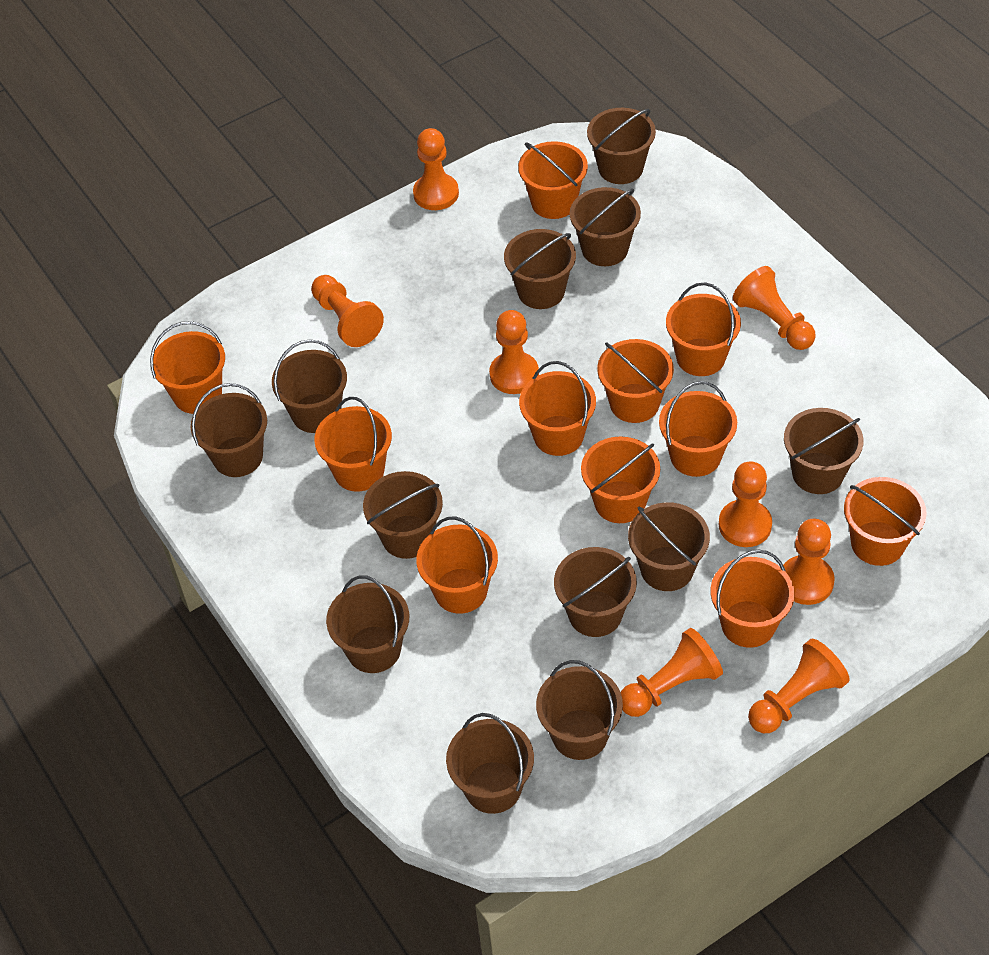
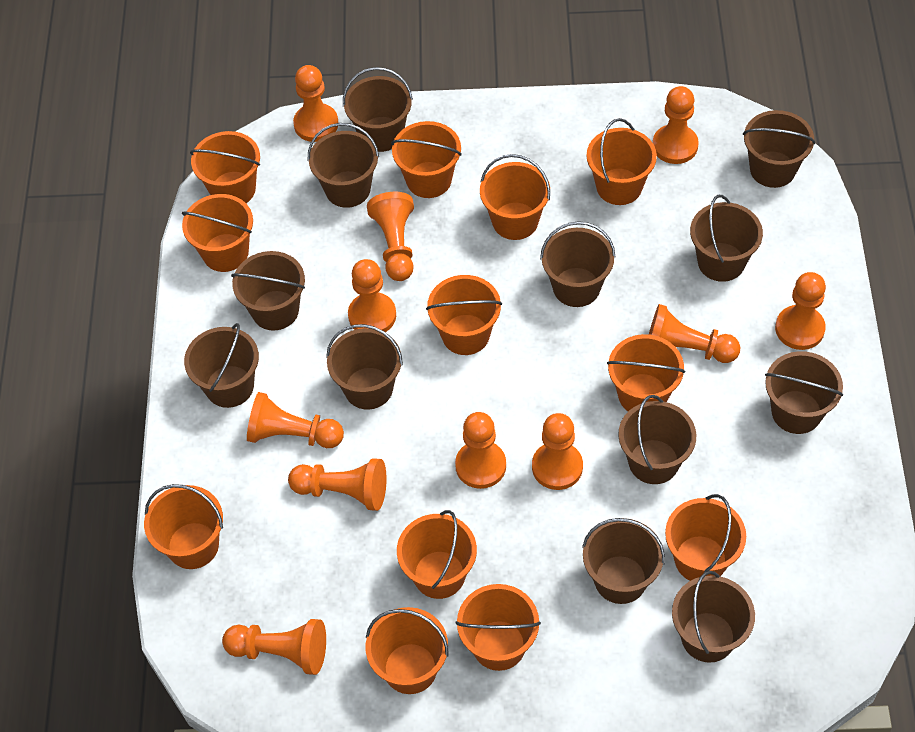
orange bucket: 11 -> 12
orange pawn: 8 -> 11

